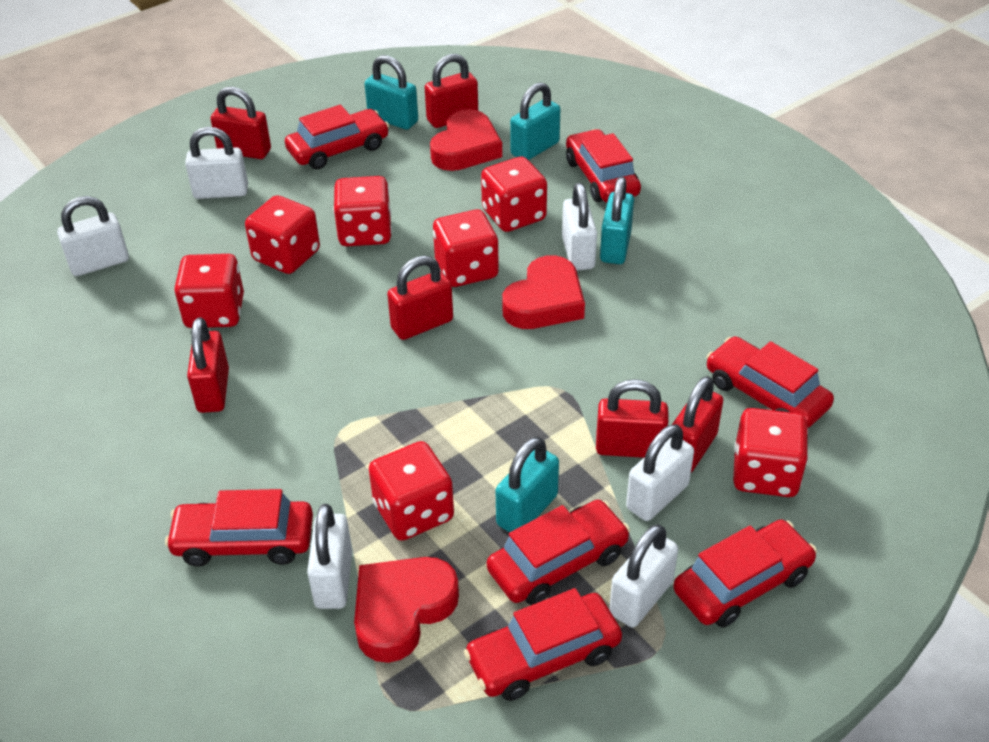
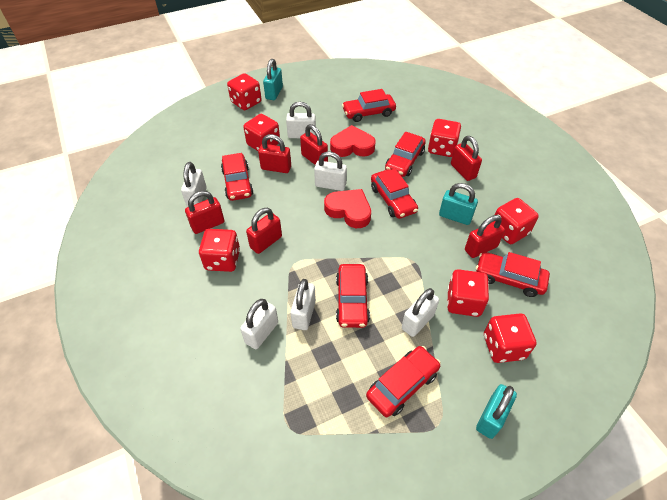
red heart: 3 -> 2
turquoise padlock: 4 -> 3

